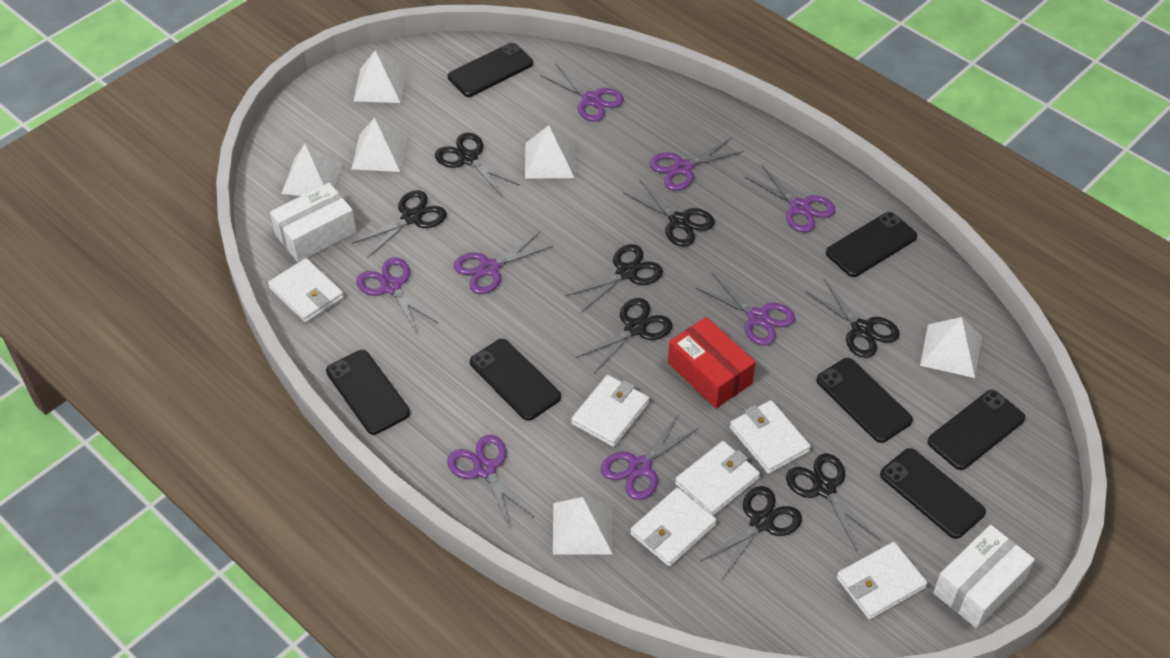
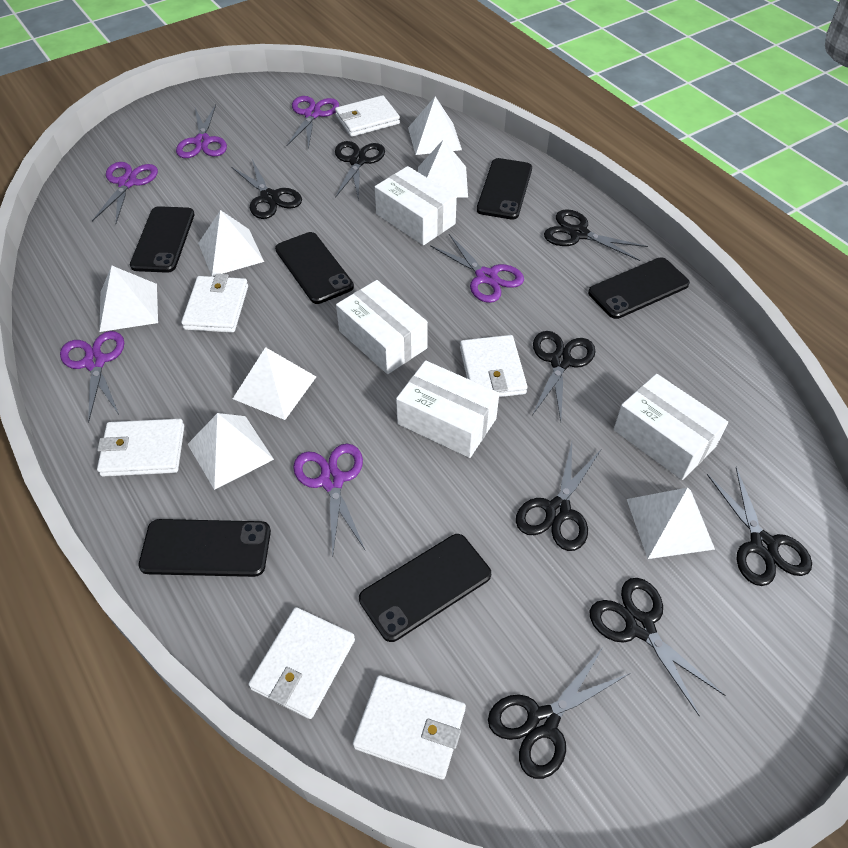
black phone: 7 -> 6
purple scissors: 8 -> 6
red box: 1 -> 0
white box: 2 -> 4
white pyramid: 6 -> 7

